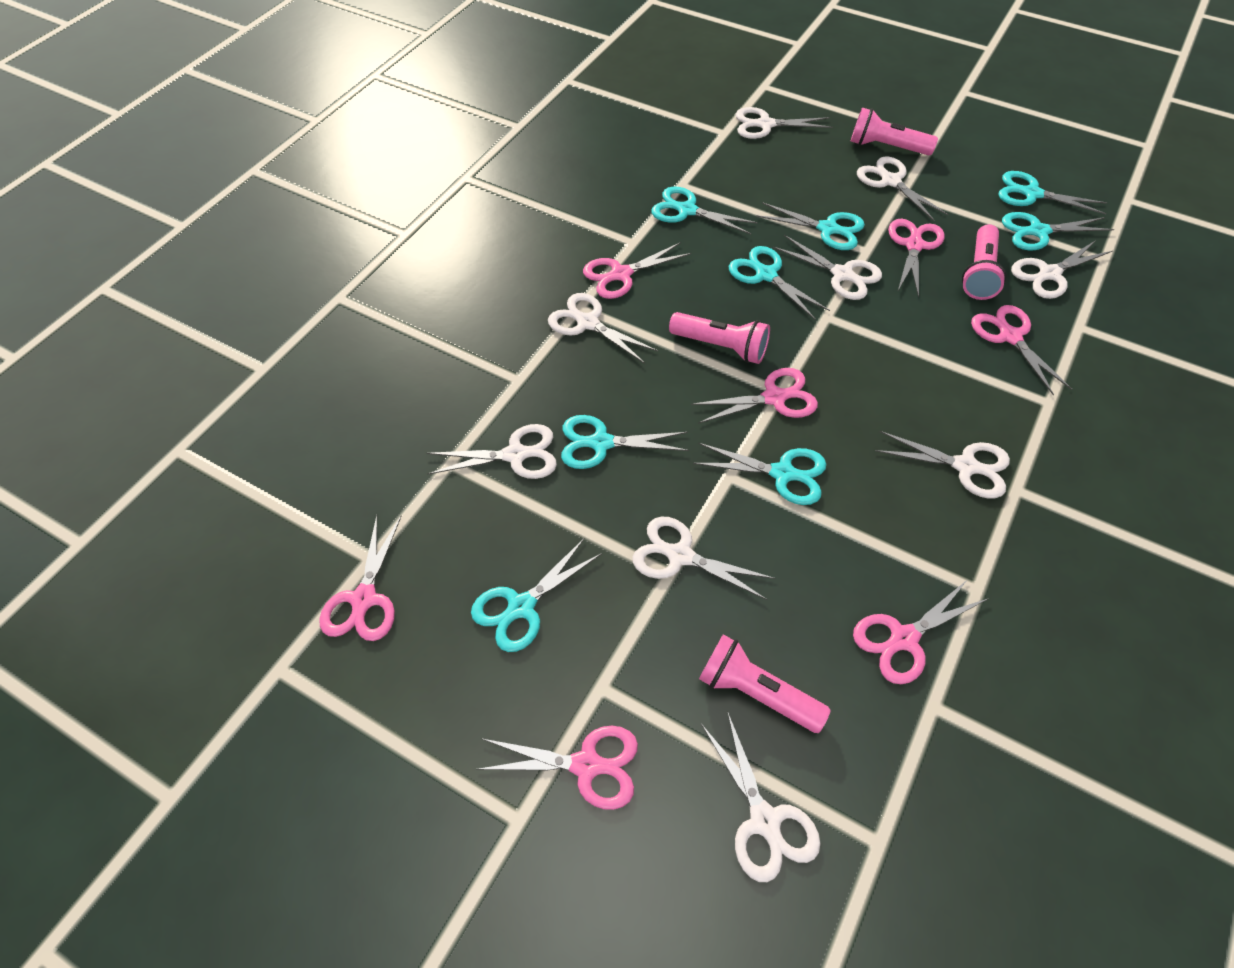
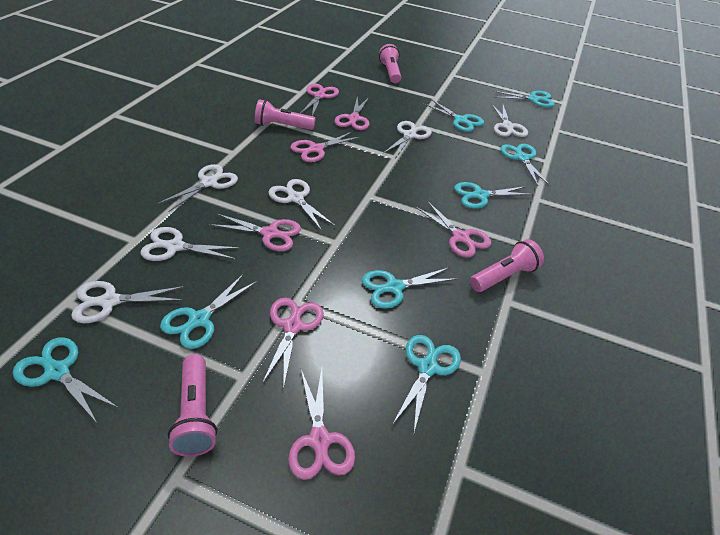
white scissors: 9 -> 6

